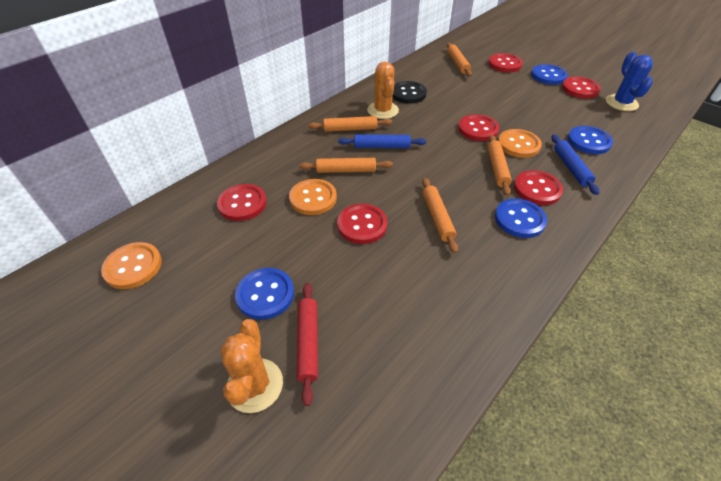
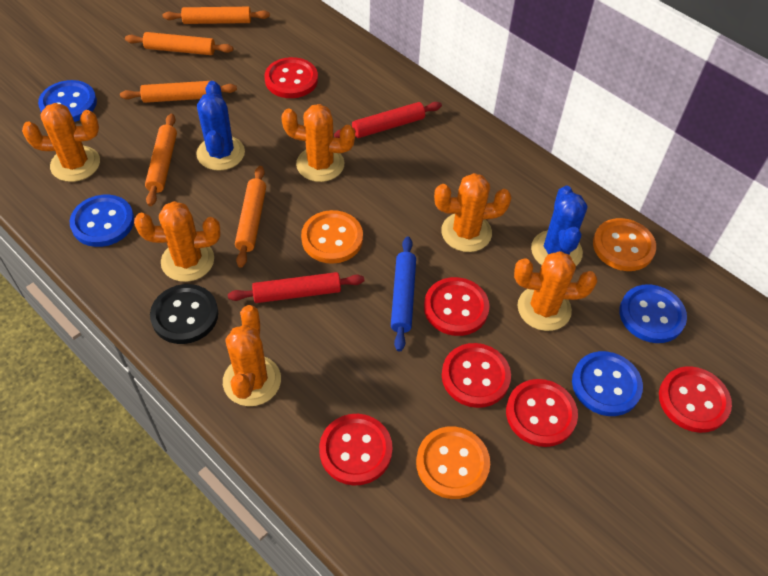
blue cactus: 1 -> 2
blue rolling pin: 2 -> 1
orange cactus: 2 -> 6
red rolling pin: 1 -> 2

